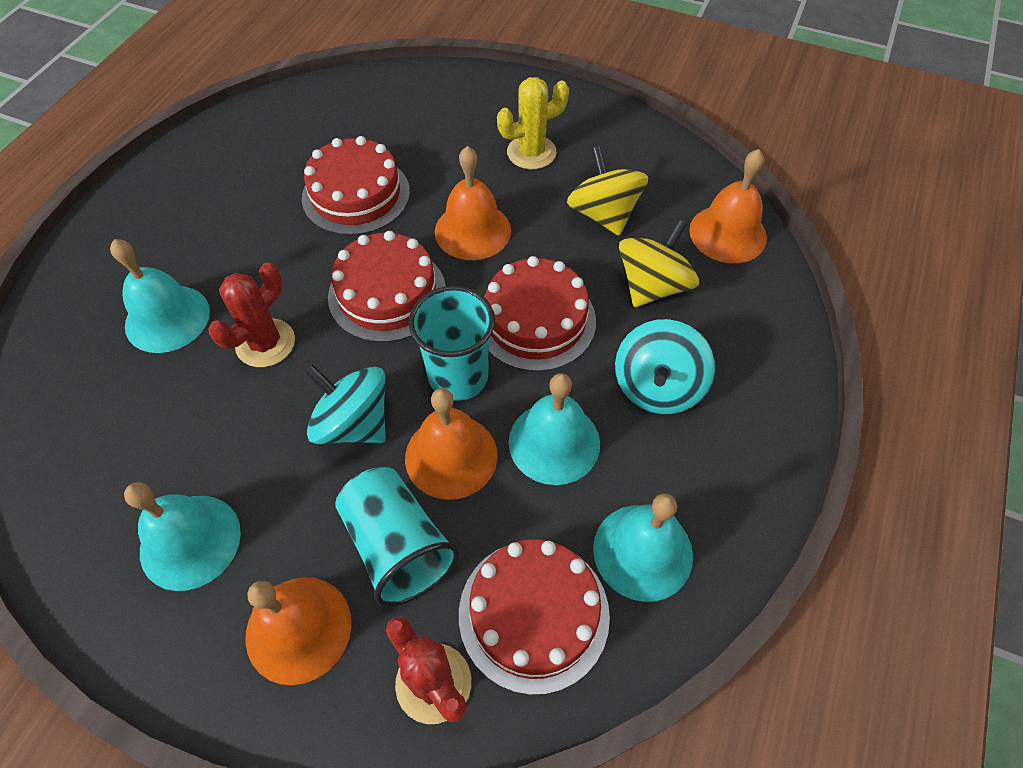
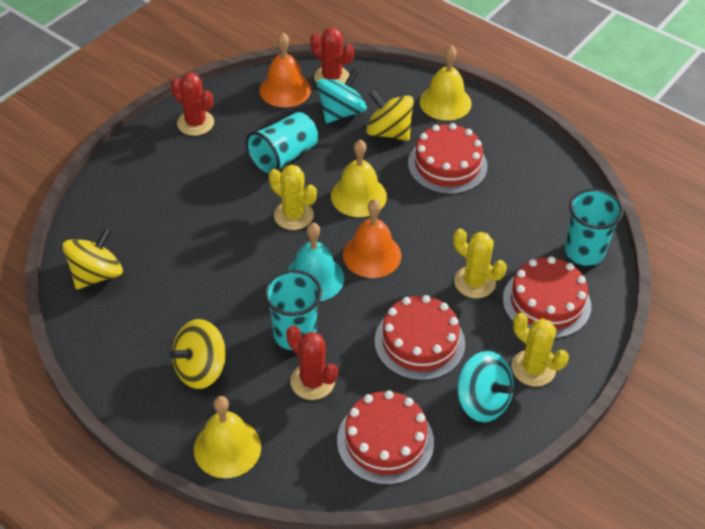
orange bell: 4 -> 2
red cactus: 2 -> 3
turquoise bell: 4 -> 1
turquoise cup: 2 -> 3
yellow bell: 0 -> 3
yellow cactus: 1 -> 3
yellow spinning top: 2 -> 3

